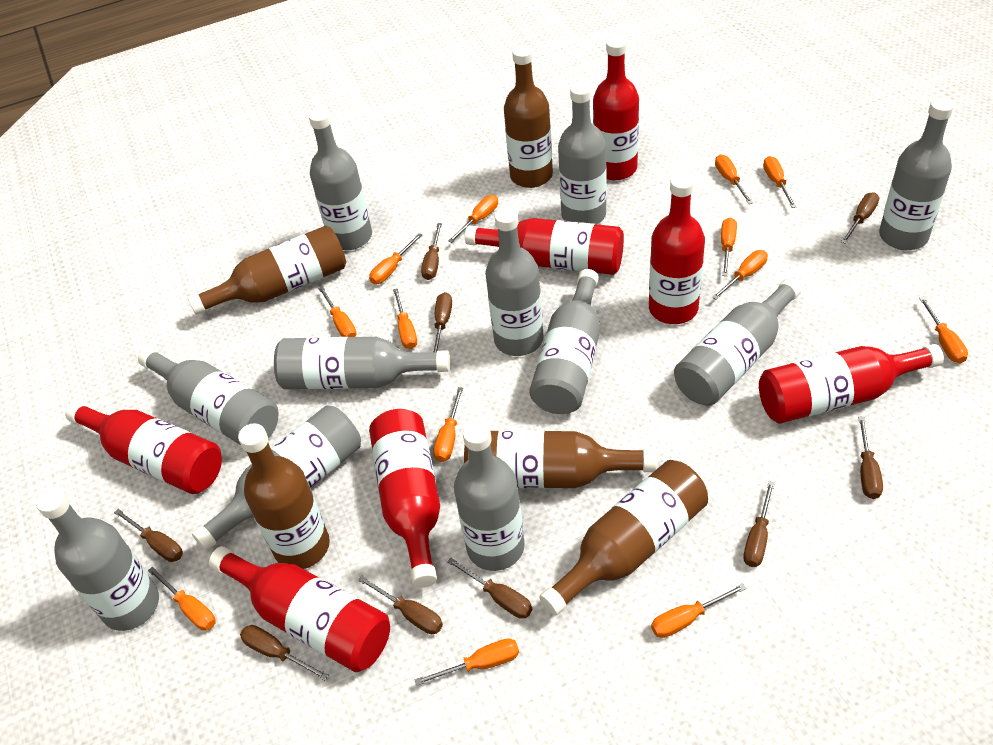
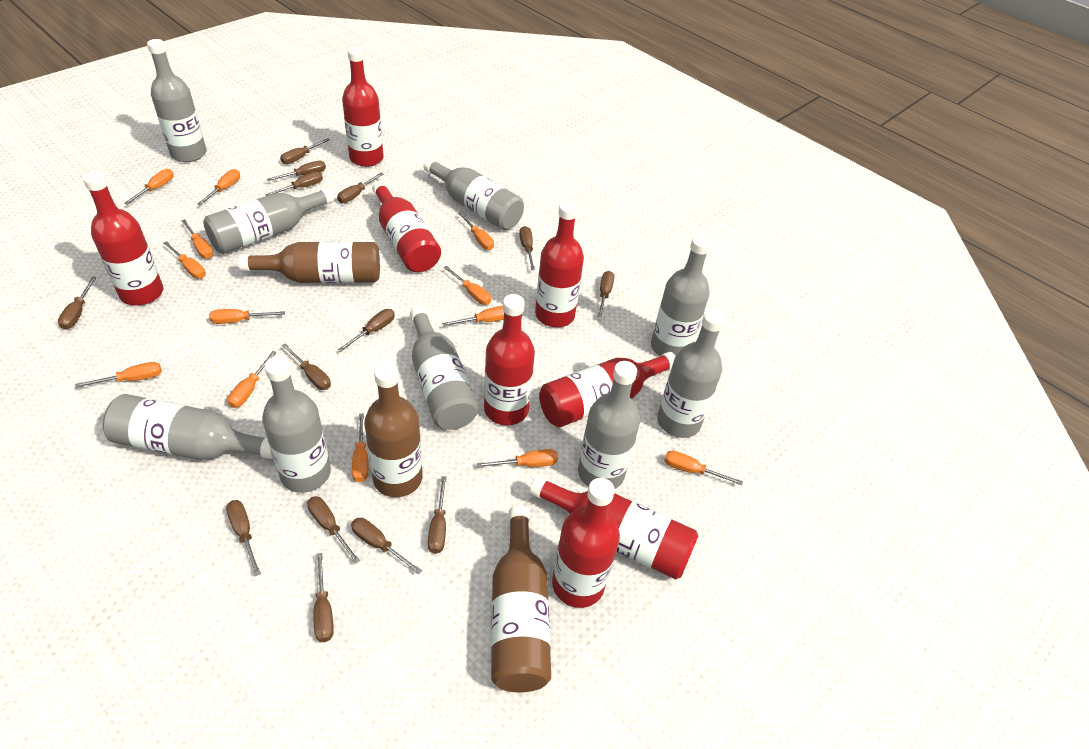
brown bottle: 5 -> 3
brown screwdriver: 9 -> 14
grey bottle: 11 -> 9
red bottle: 7 -> 8

